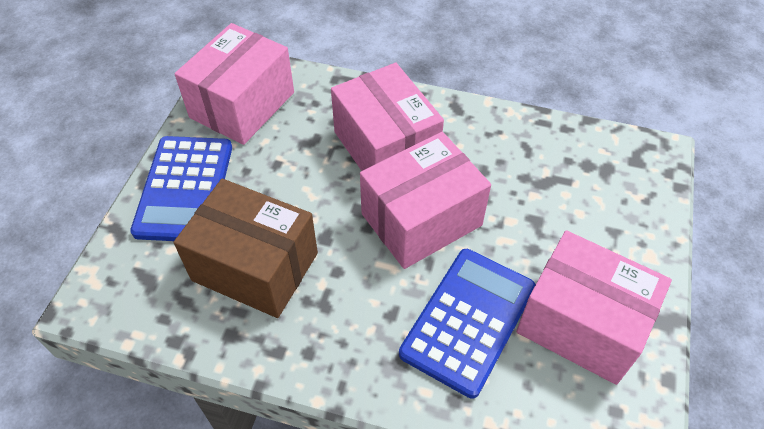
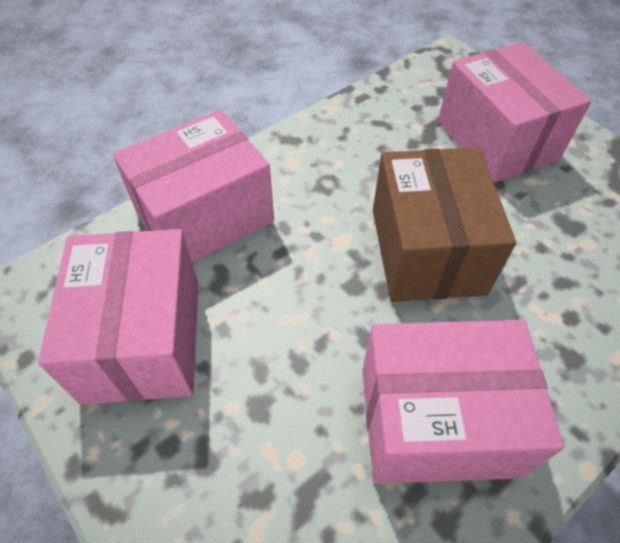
blue calculator: 2 -> 0

